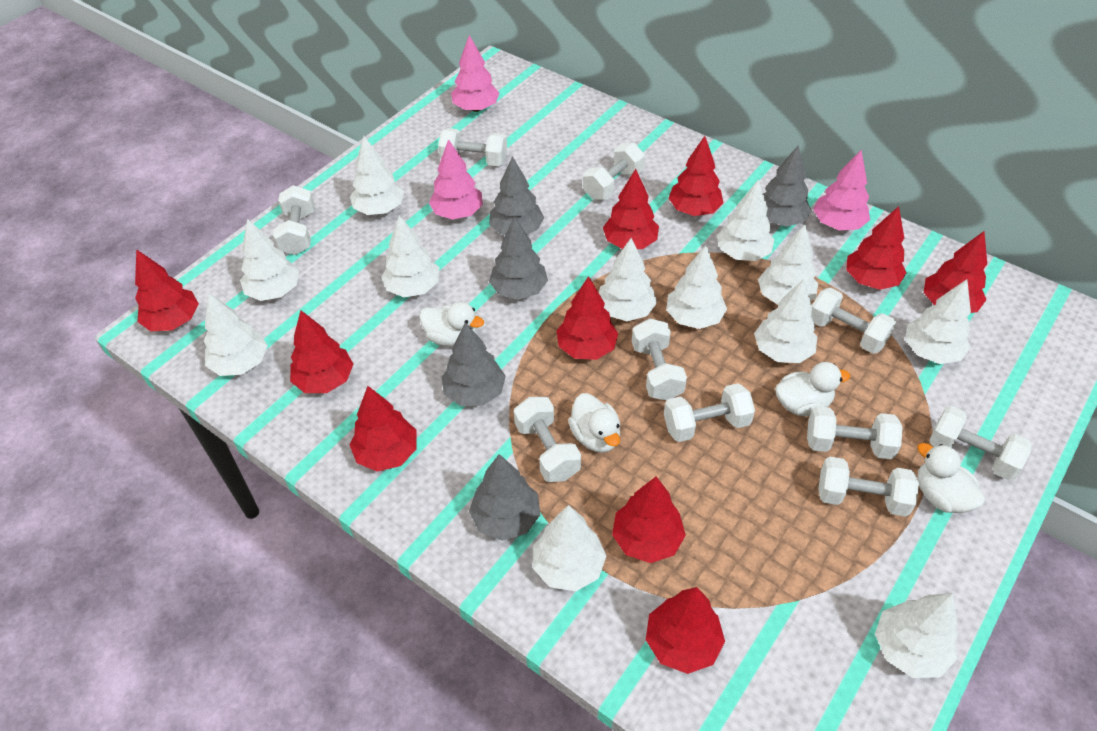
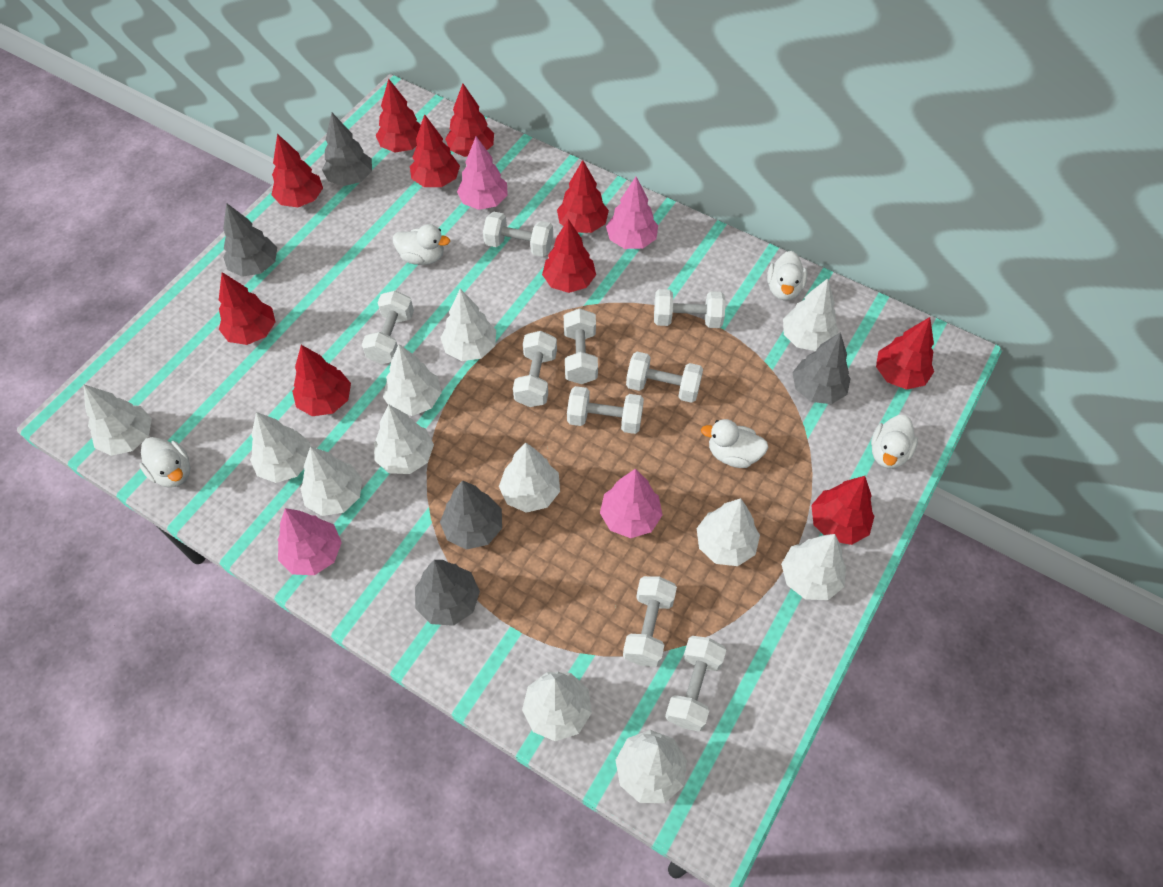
pink tree: 3 -> 4
white duck: 4 -> 5
white dumbbell: 10 -> 9

